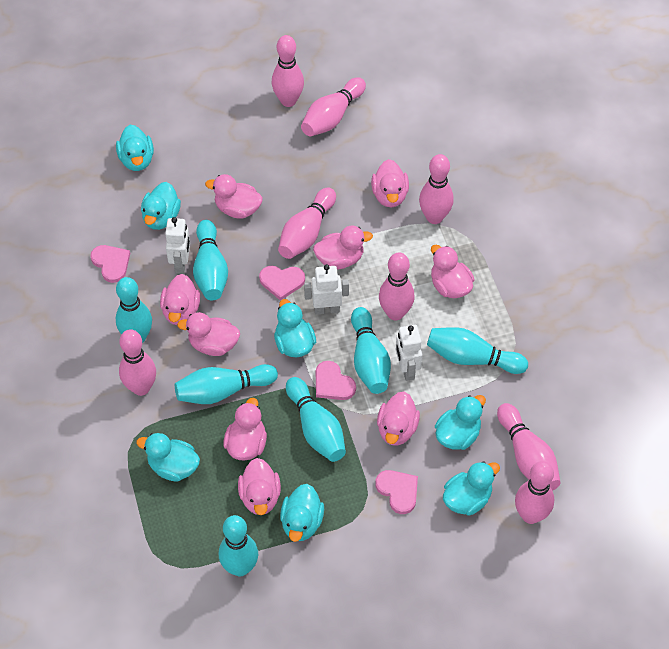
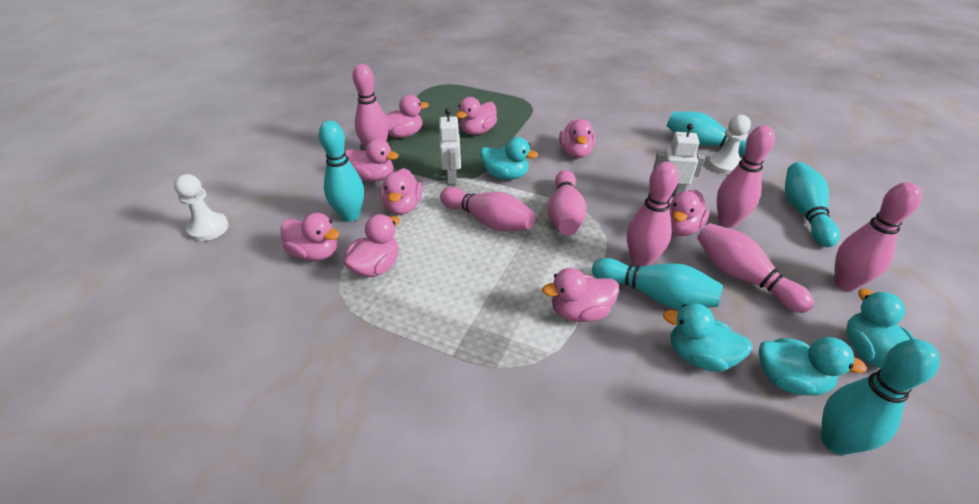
pink bowling pin: 8 -> 7
pink heart: 4 -> 0
turquoise bowling pin: 7 -> 5
turquoise duck: 7 -> 4
white pawn: 0 -> 2
white robot: 3 -> 2

